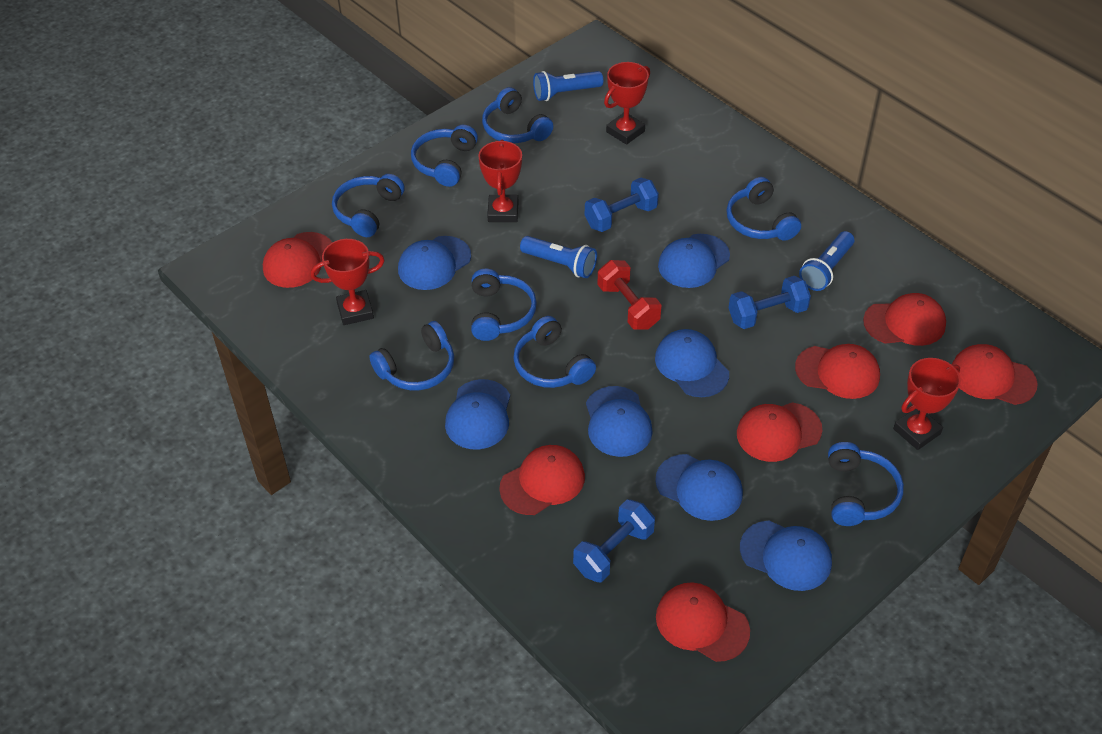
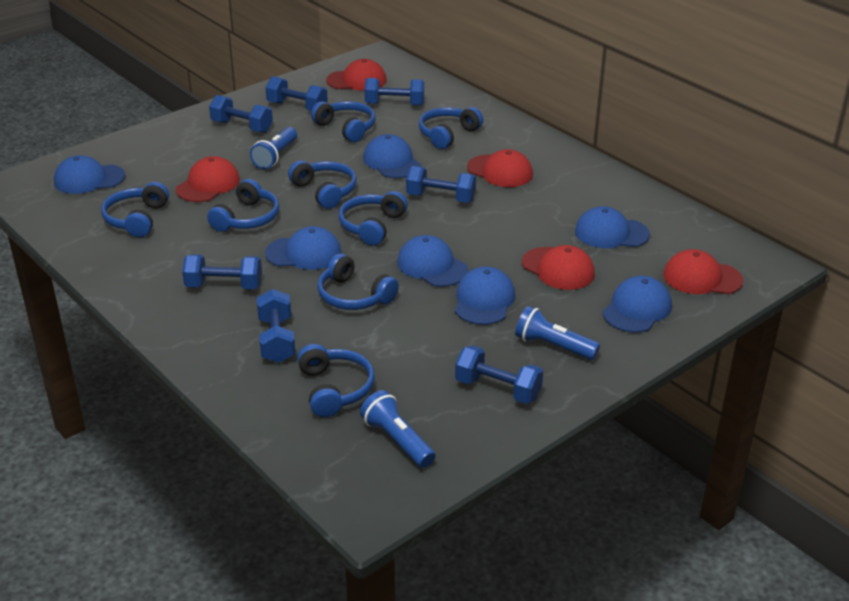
blue dumbbell: 3 -> 7
red cap: 7 -> 5
red dumbbell: 1 -> 0
red trophy: 4 -> 0

